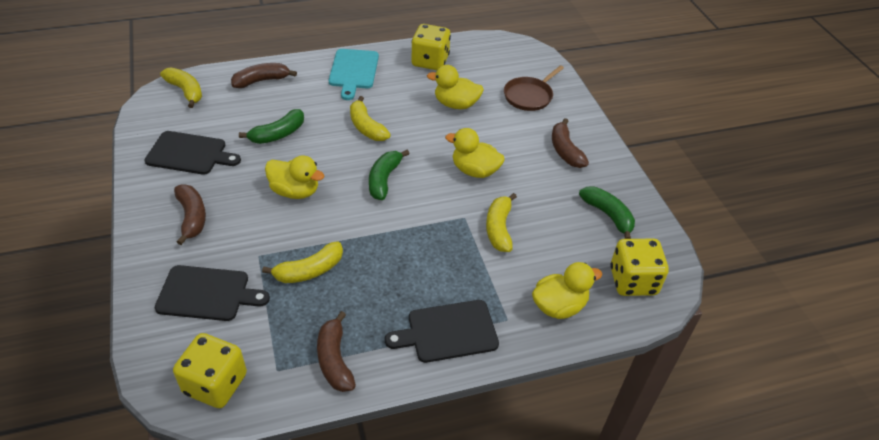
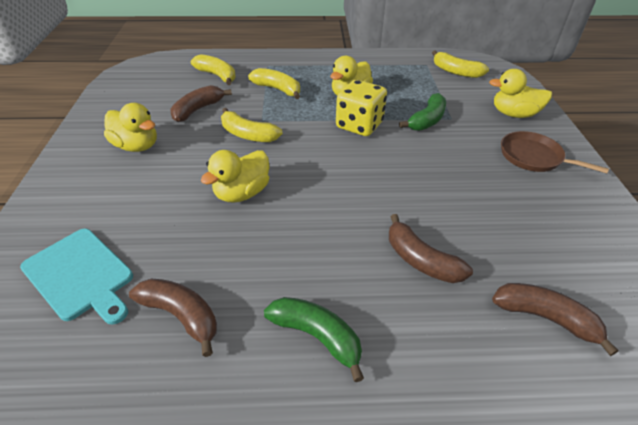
black cutting board: 3 -> 0
green banana: 3 -> 2
yellow dice: 3 -> 1

